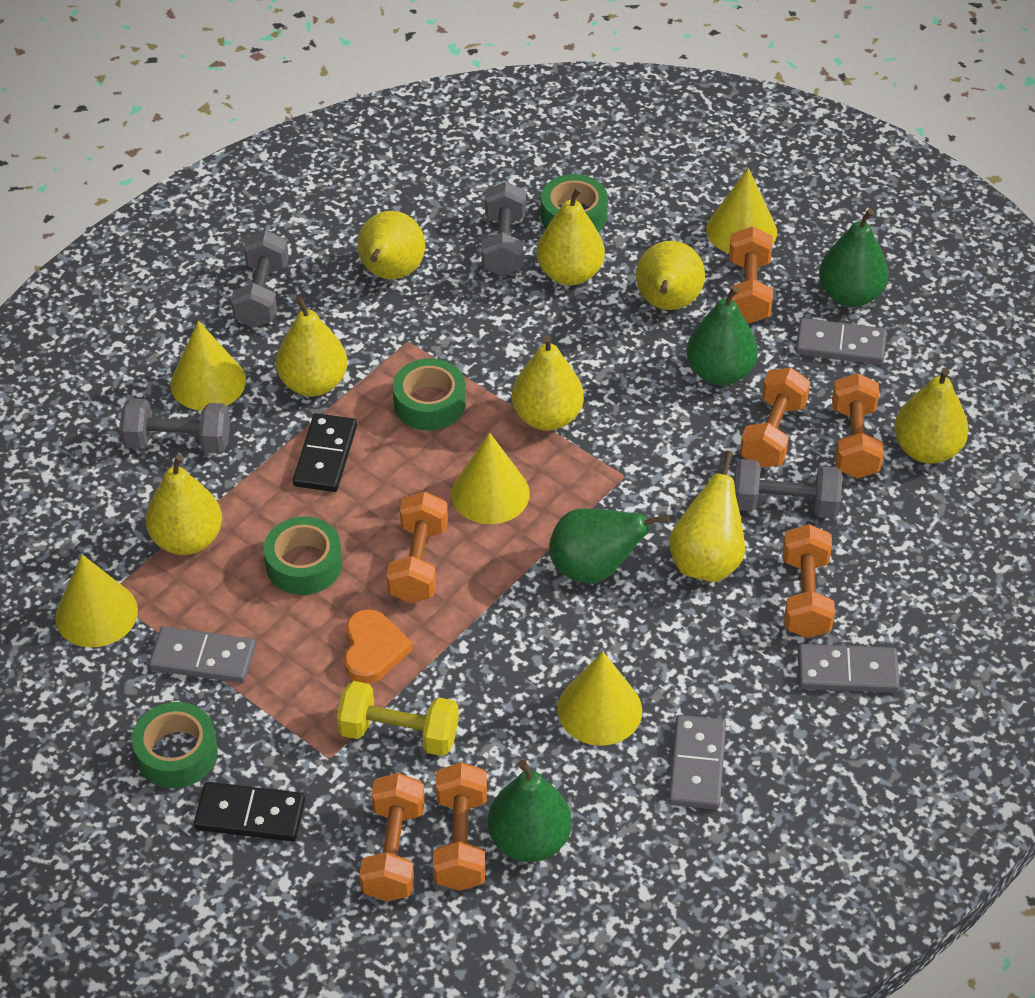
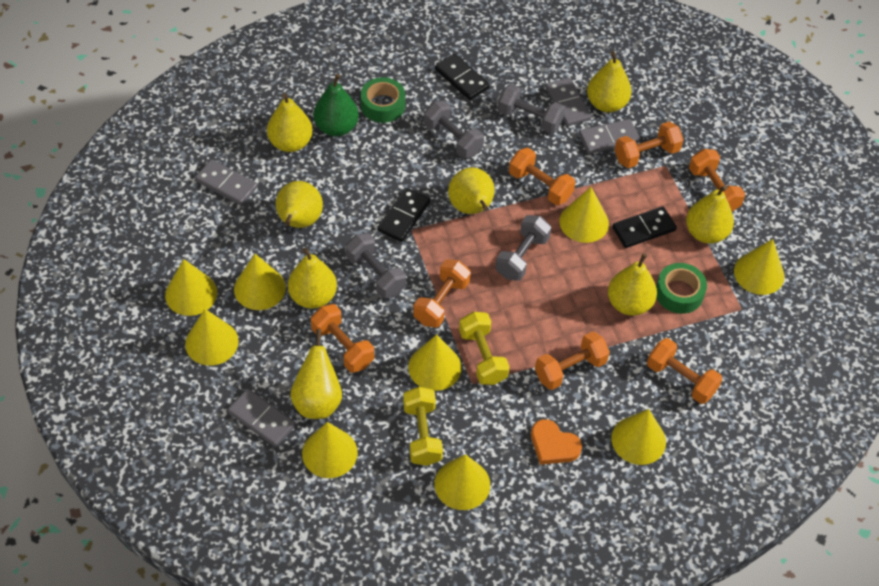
black domino: 2 -> 3
green pear: 4 -> 1
green tape: 4 -> 2
yellow cone: 5 -> 9
yellow dumbbell: 1 -> 2

